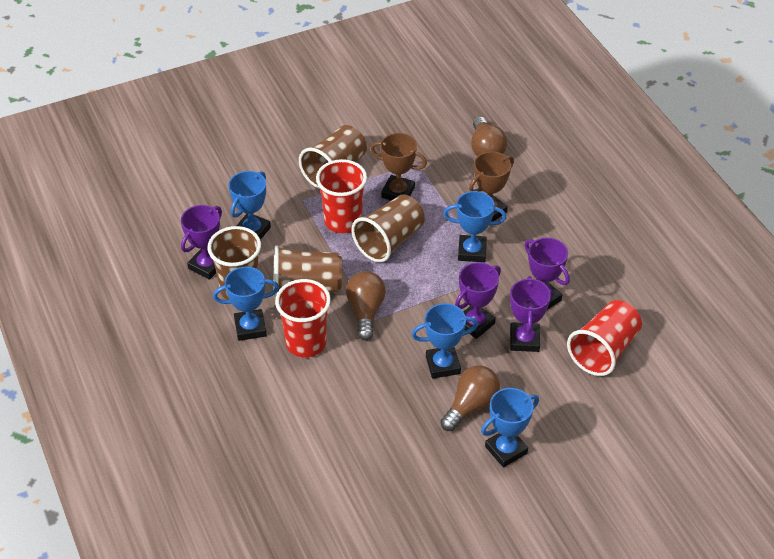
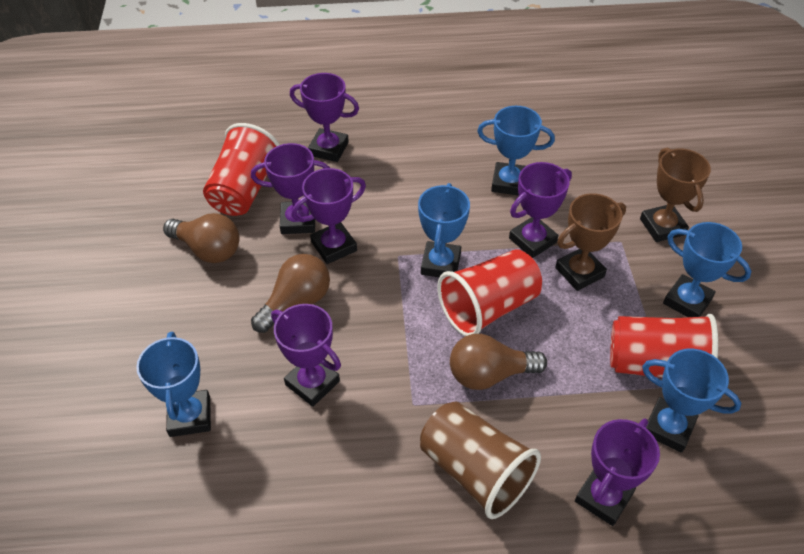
brown cup: 4 -> 1
purple trophy: 4 -> 6

